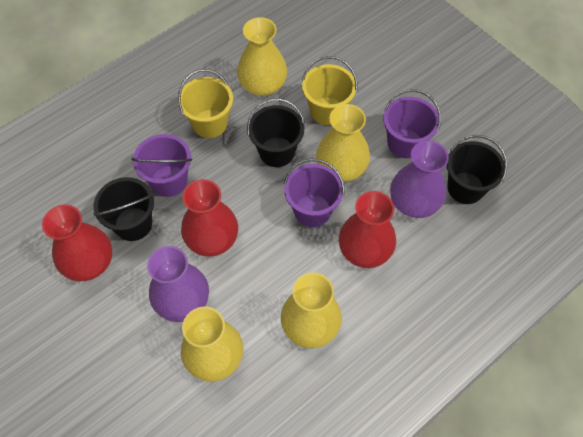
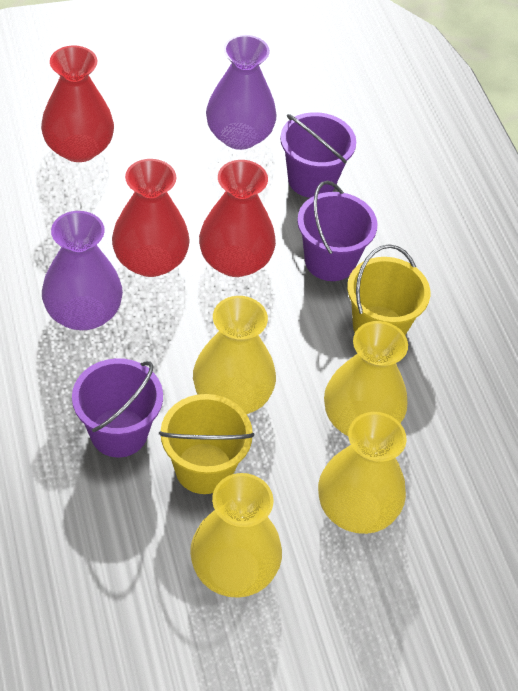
black bucket: 3 -> 0

